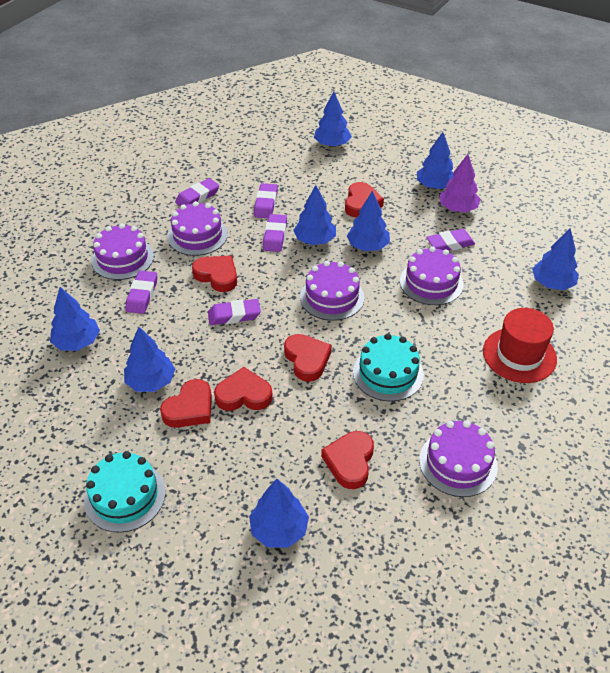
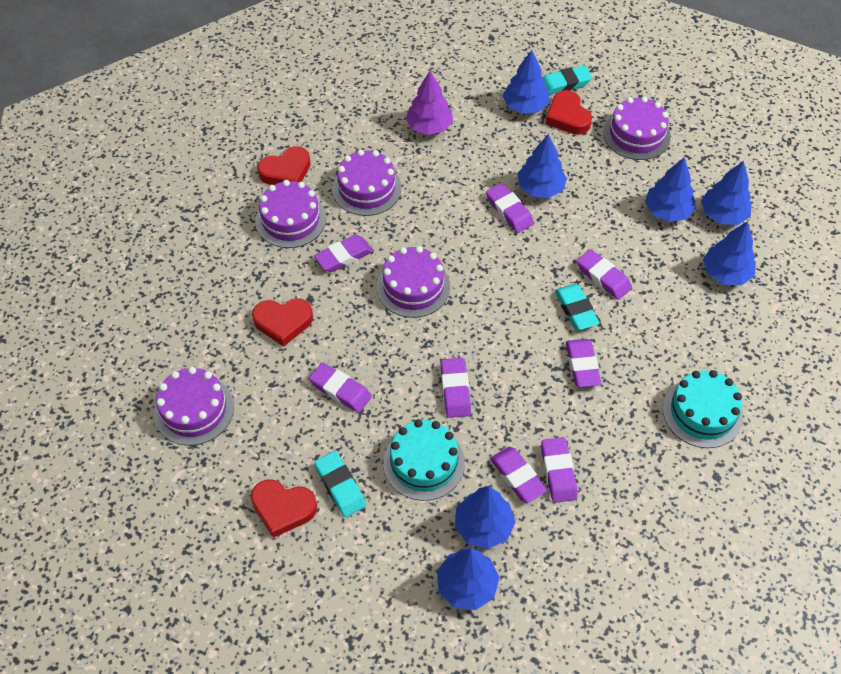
blue tree: 8 -> 7
purple eraser: 6 -> 8
red hat: 1 -> 0
red heart: 6 -> 4
turquoise eraser: 0 -> 3

